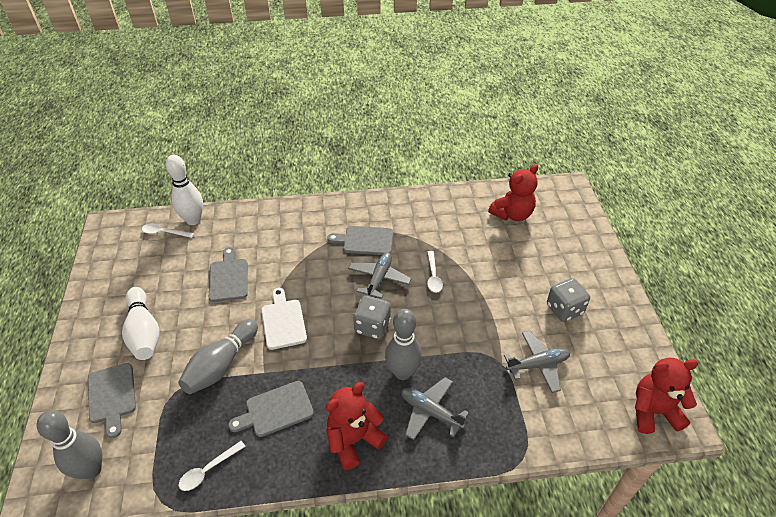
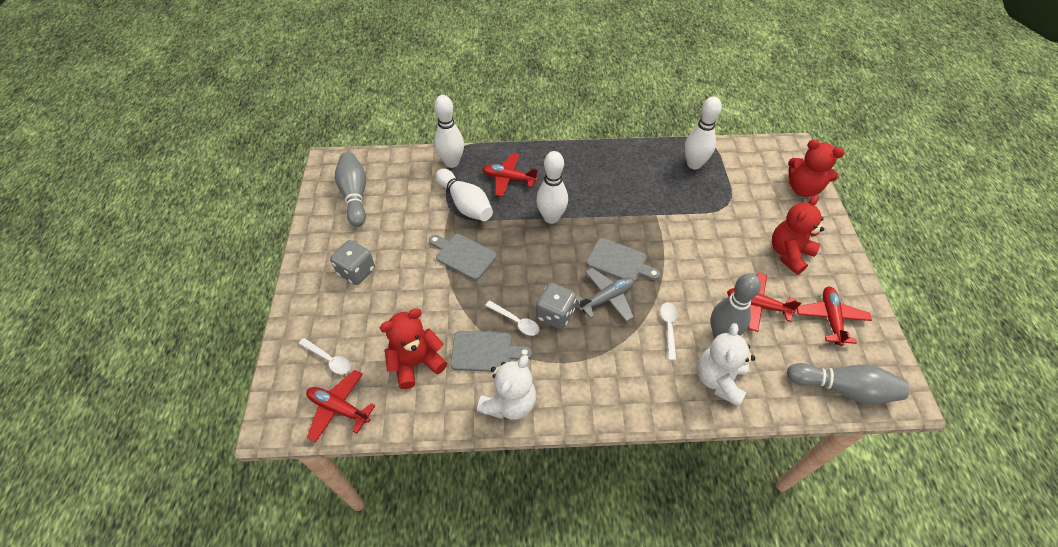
grey cutting board: 4 -> 3
grey plane: 3 -> 1
red plane: 0 -> 4
white bowling pin: 2 -> 4
white cutting board: 1 -> 0
white teddy bear: 0 -> 2

